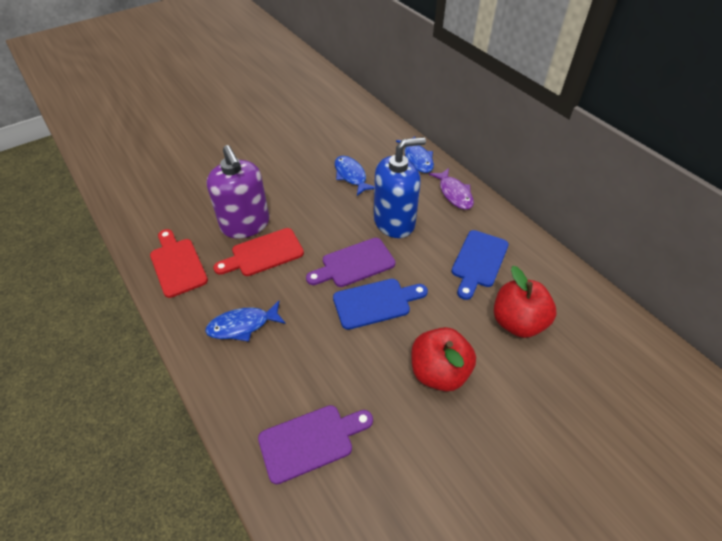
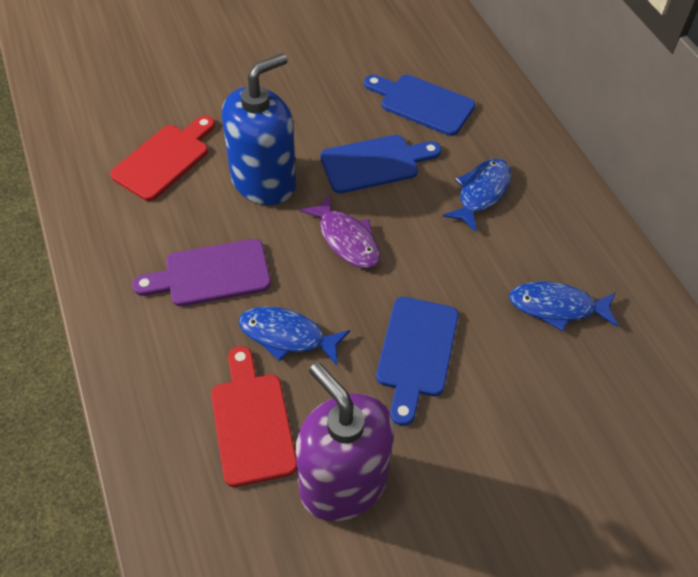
blue cutting board: 2 -> 3
purple cutting board: 2 -> 1
red apple: 2 -> 0

